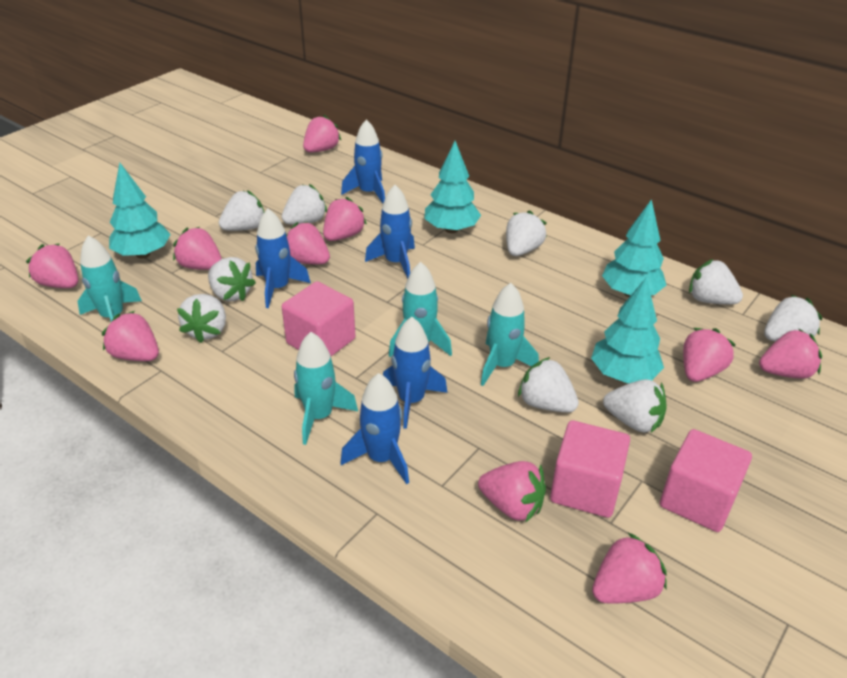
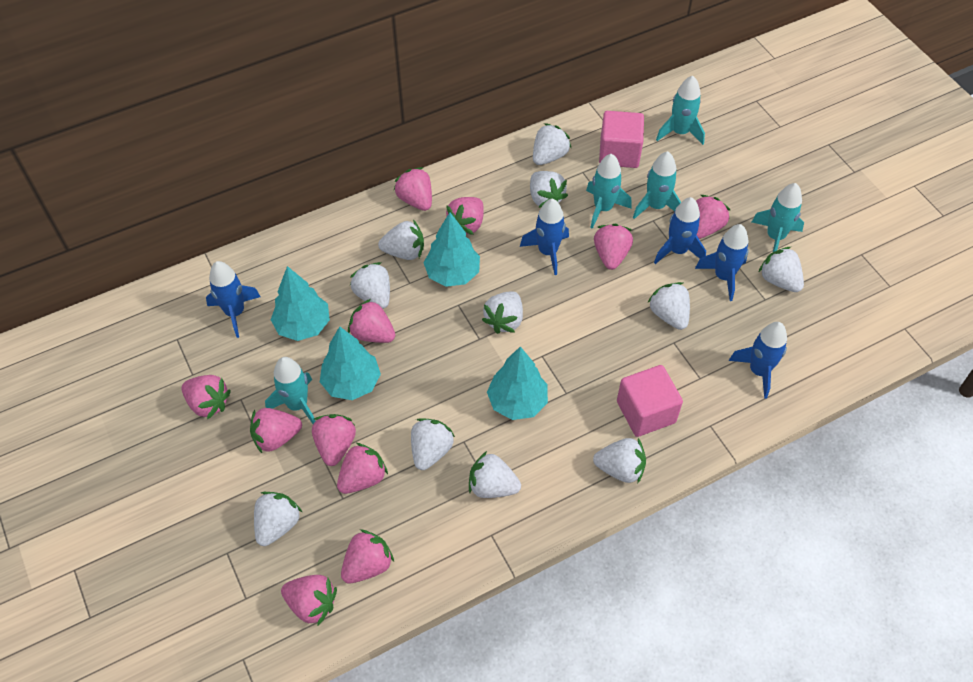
pink cube: 3 -> 2
pink strawberry: 10 -> 11
turquoise rocket: 4 -> 5
white strawberry: 9 -> 11

